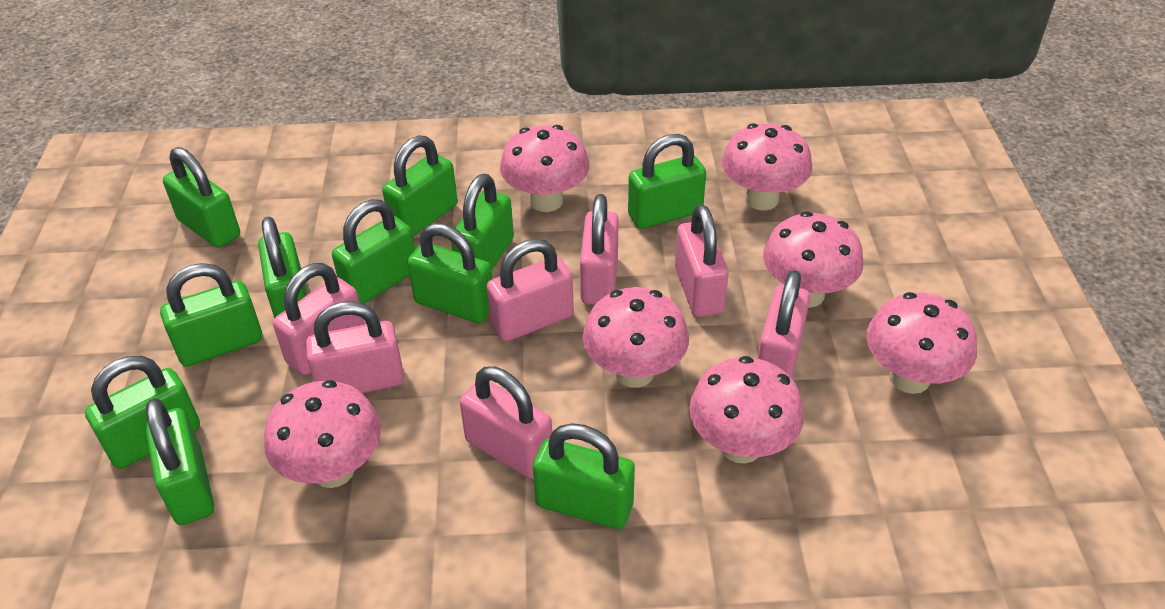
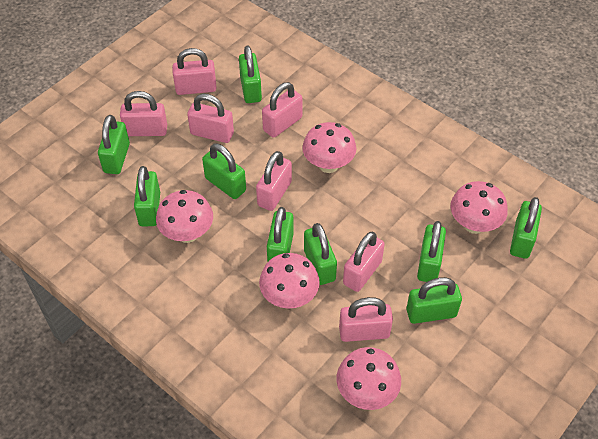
green padlock: 11 -> 9
pink mushroom: 7 -> 5

